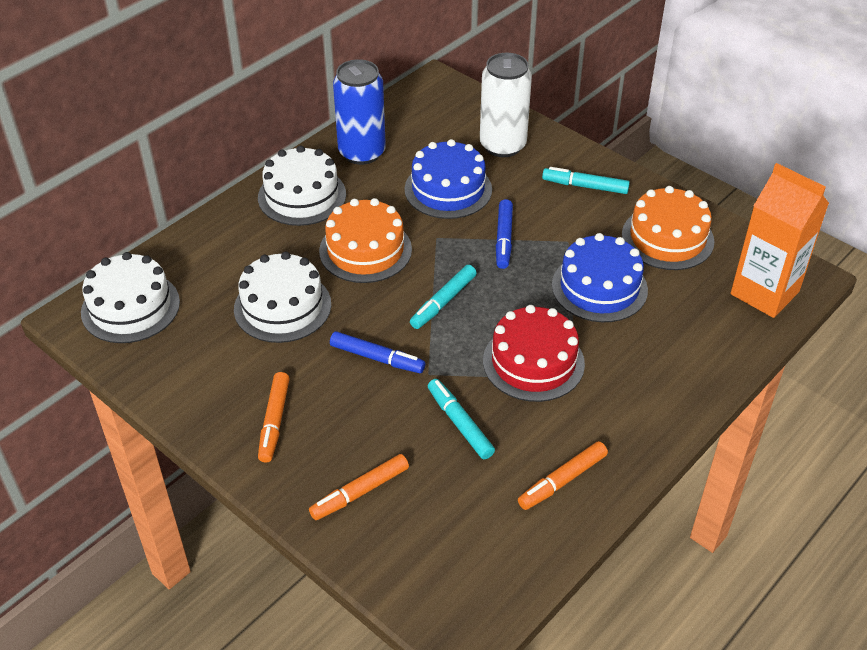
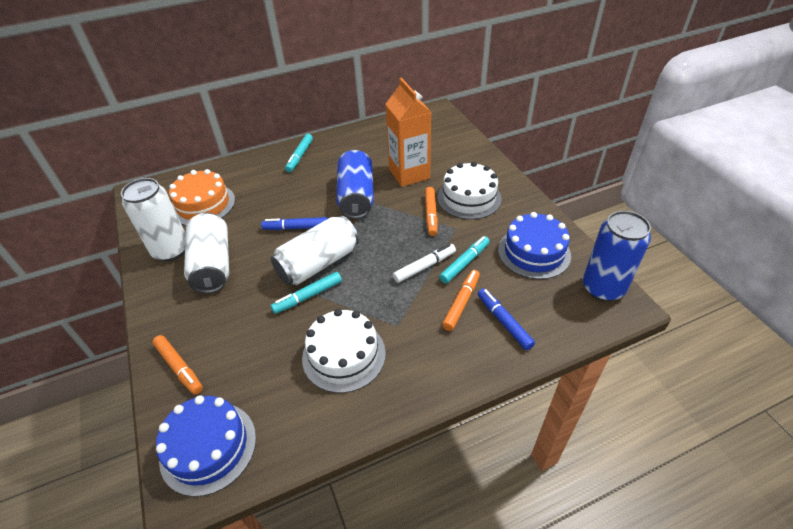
blue can: 1 -> 2
orange cake: 2 -> 1
red cake: 1 -> 0
white cake: 3 -> 2
white can: 1 -> 3
white marker: 0 -> 1

